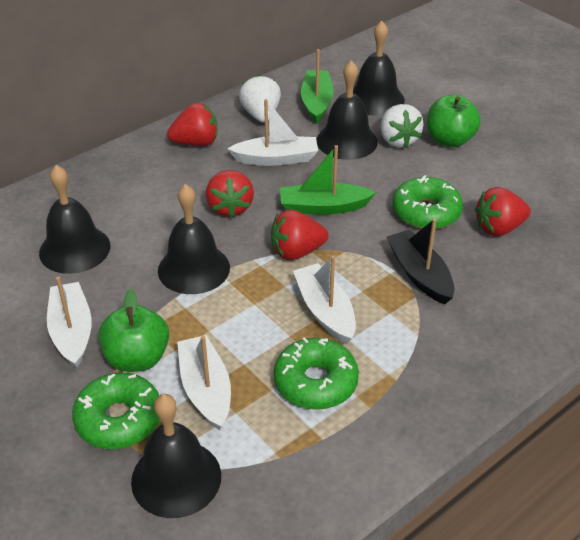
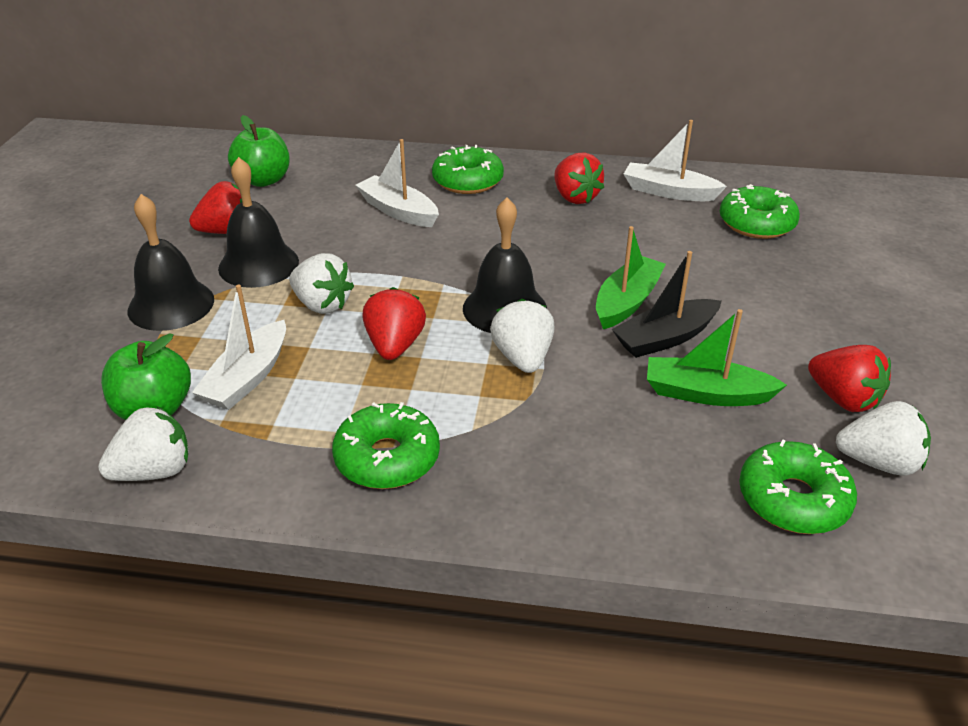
black bell: 5 -> 3
green donut: 3 -> 4
white boat: 4 -> 3
white strawberry: 2 -> 4

